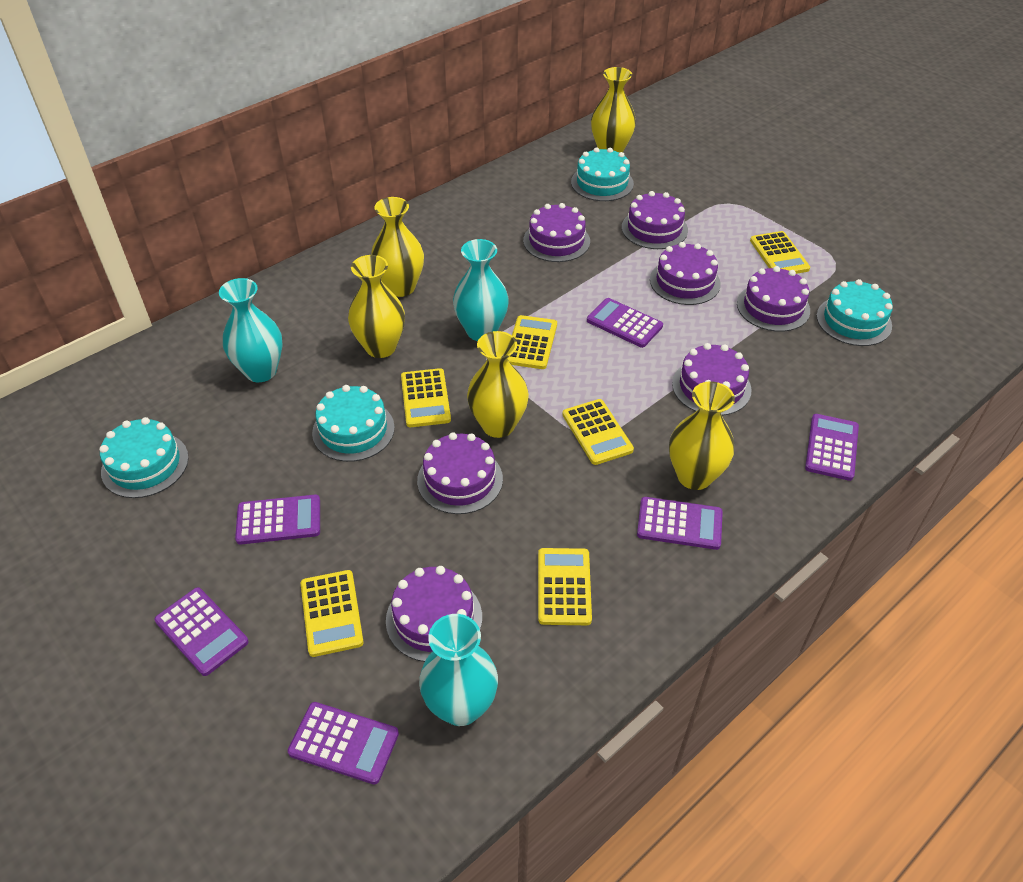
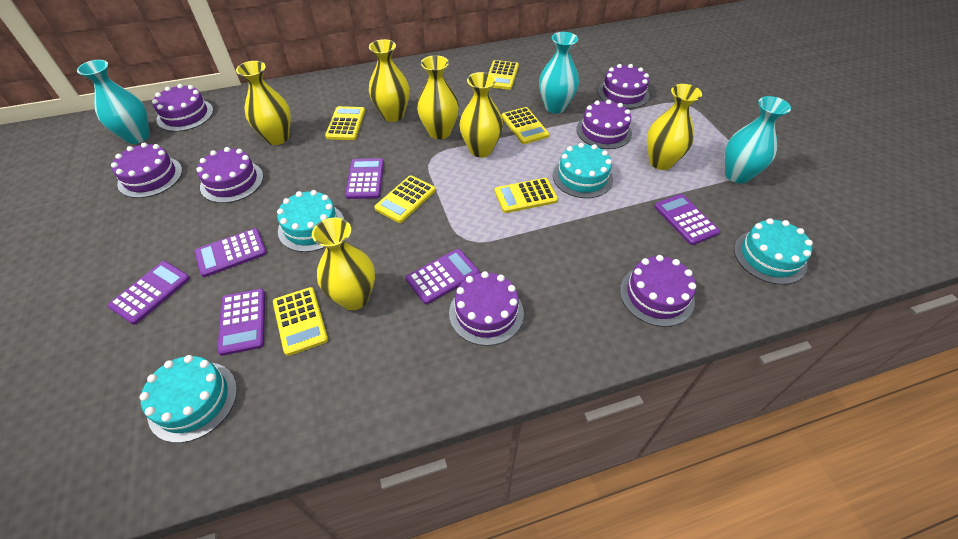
yellow vase: 5 -> 6

